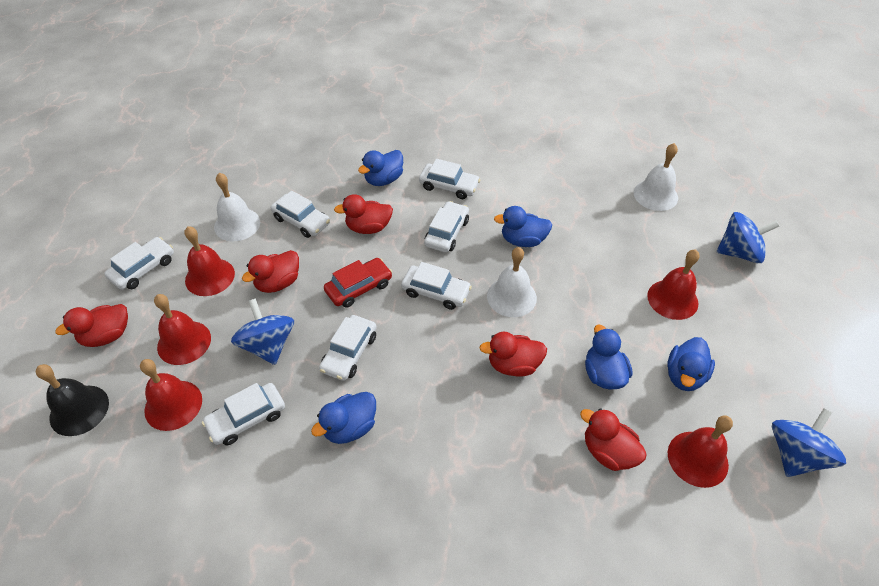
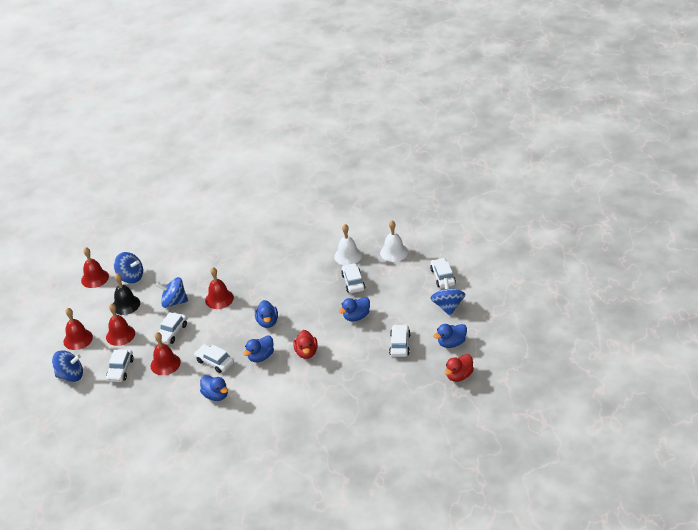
blue spinning top: 3 -> 4
red car: 1 -> 0
red duck: 5 -> 2
white bell: 3 -> 2
white car: 7 -> 6

